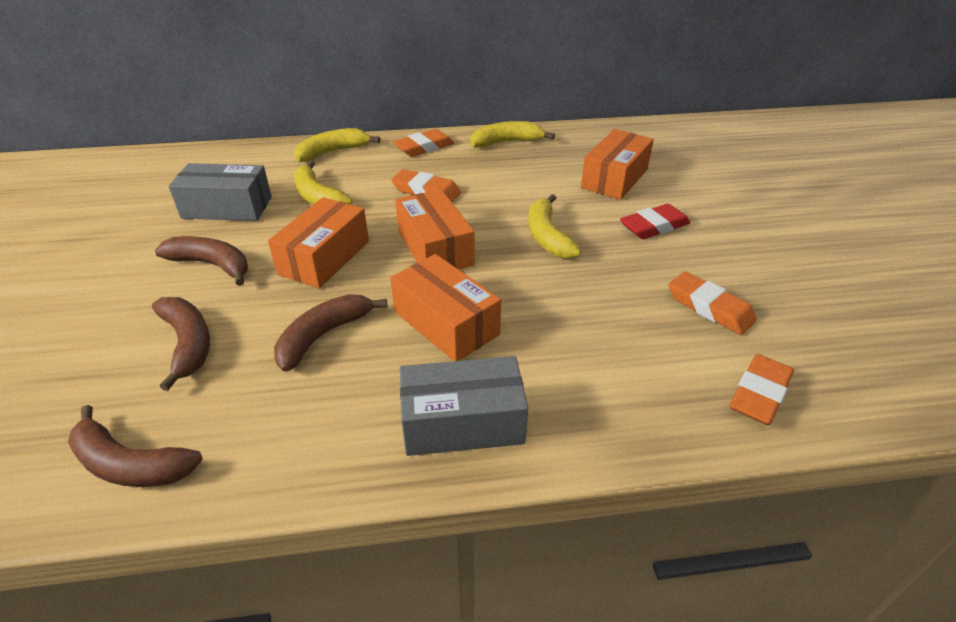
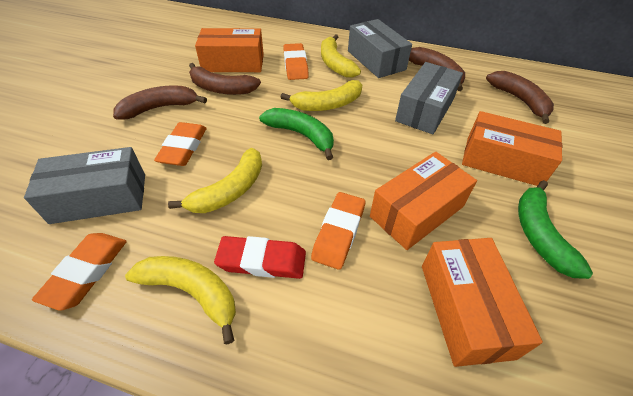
green banana: 0 -> 2
grey box: 2 -> 3

